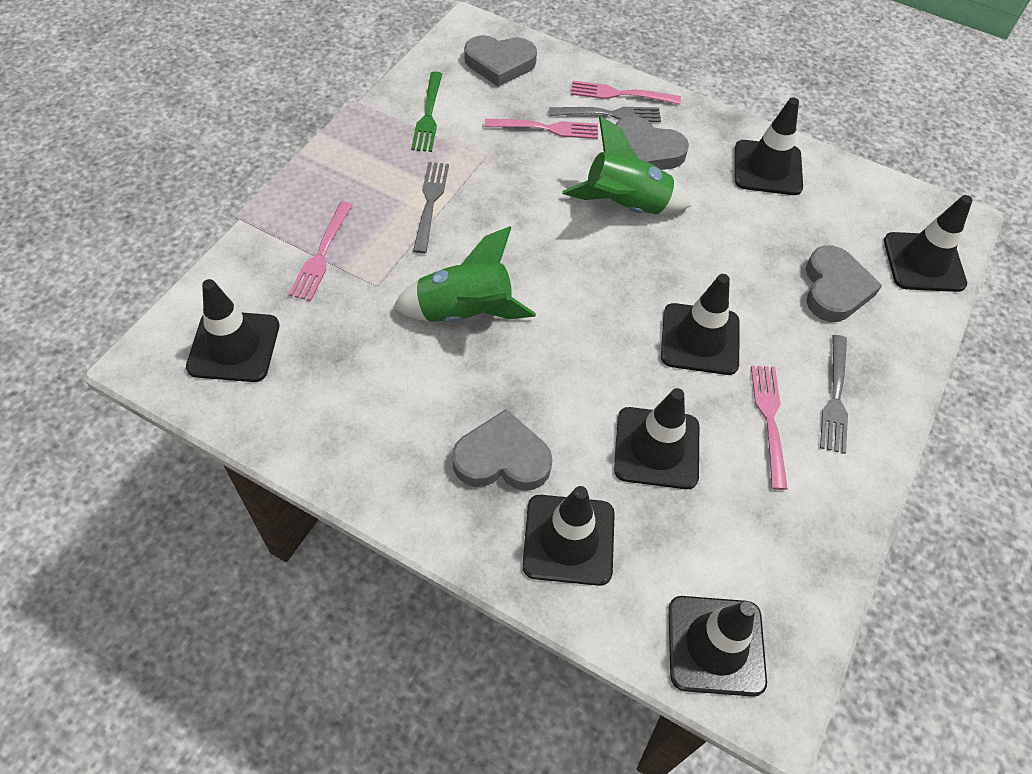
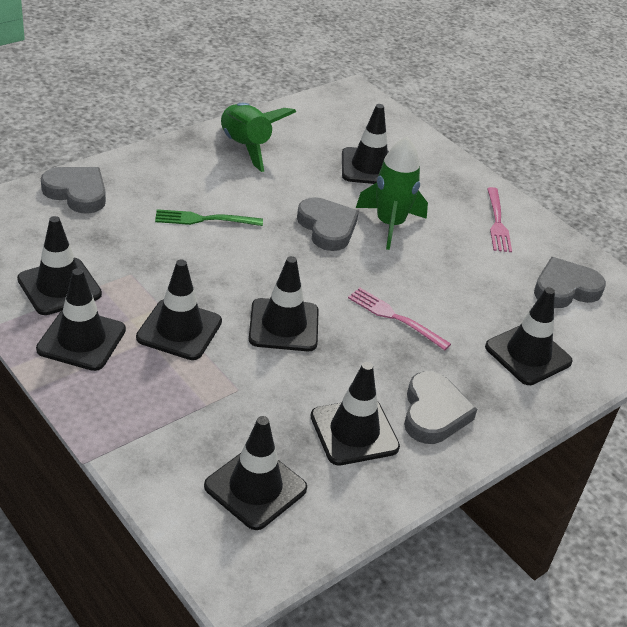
black traffic cone: 7 -> 8
grey fork: 3 -> 0
pink fork: 4 -> 2

